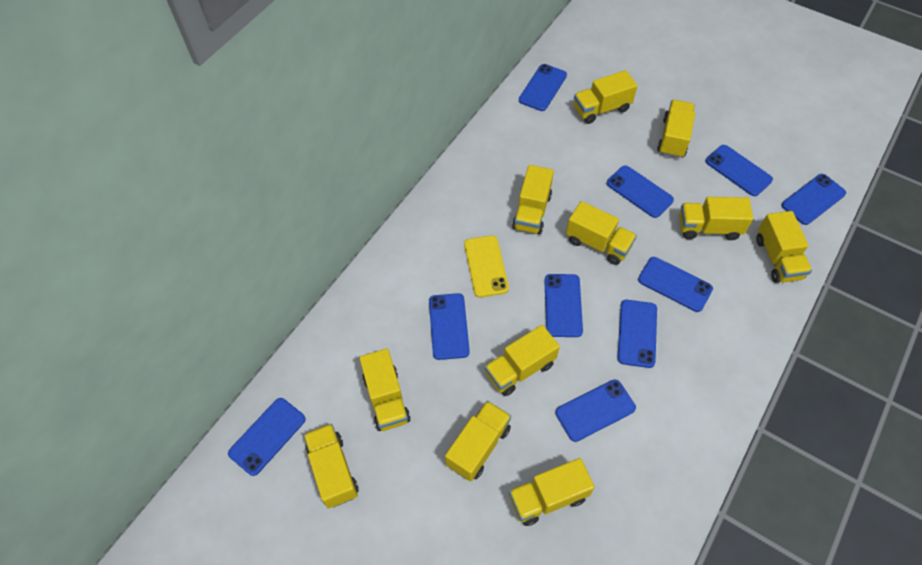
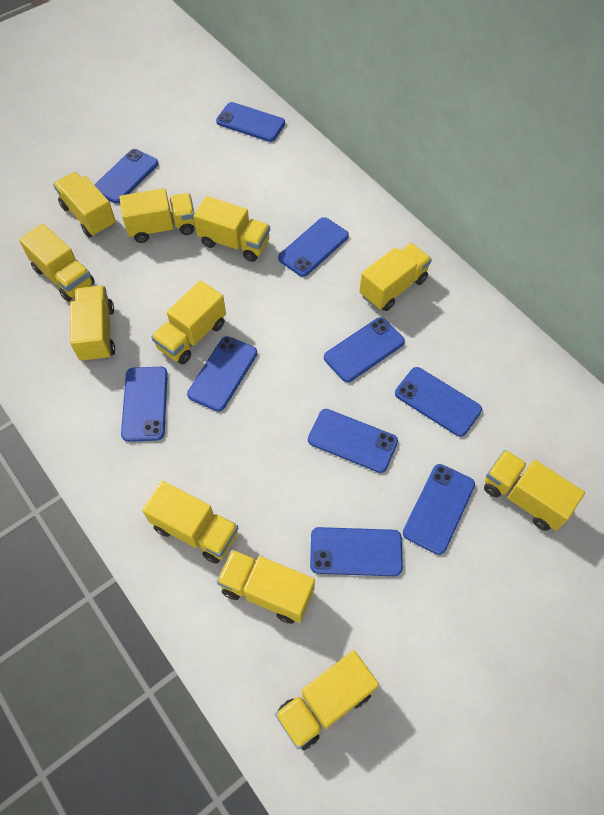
yellow phone: 1 -> 0

